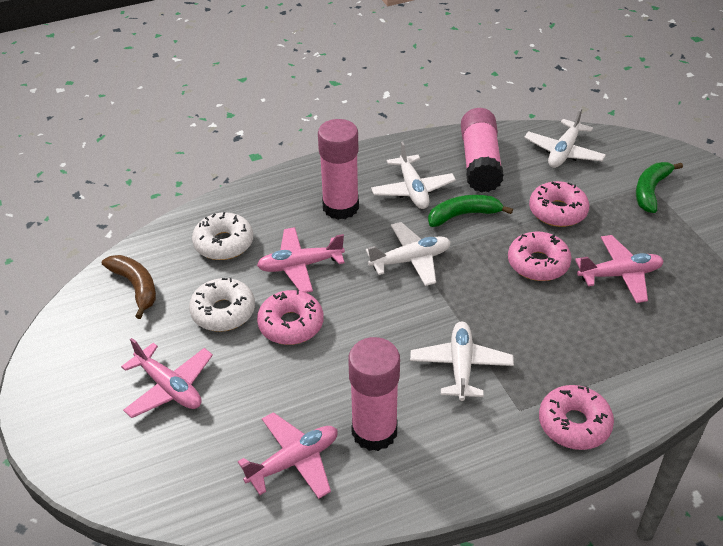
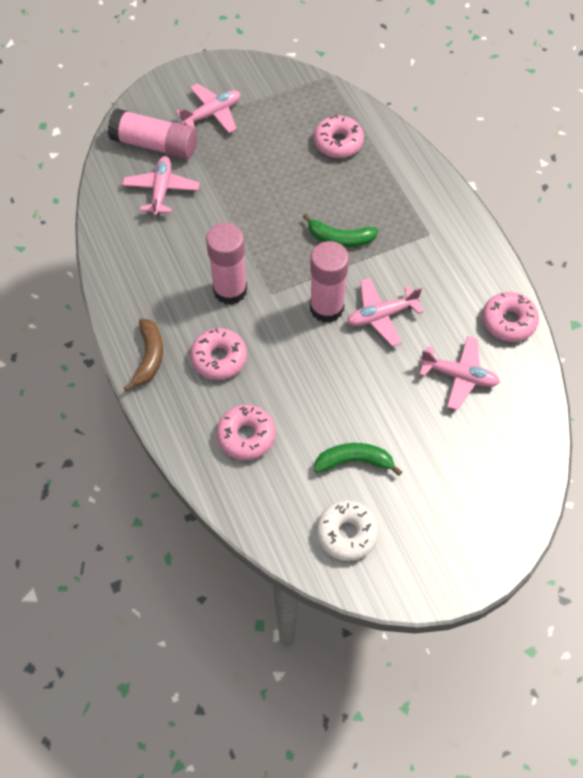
white donut: 2 -> 1
white plane: 4 -> 0

